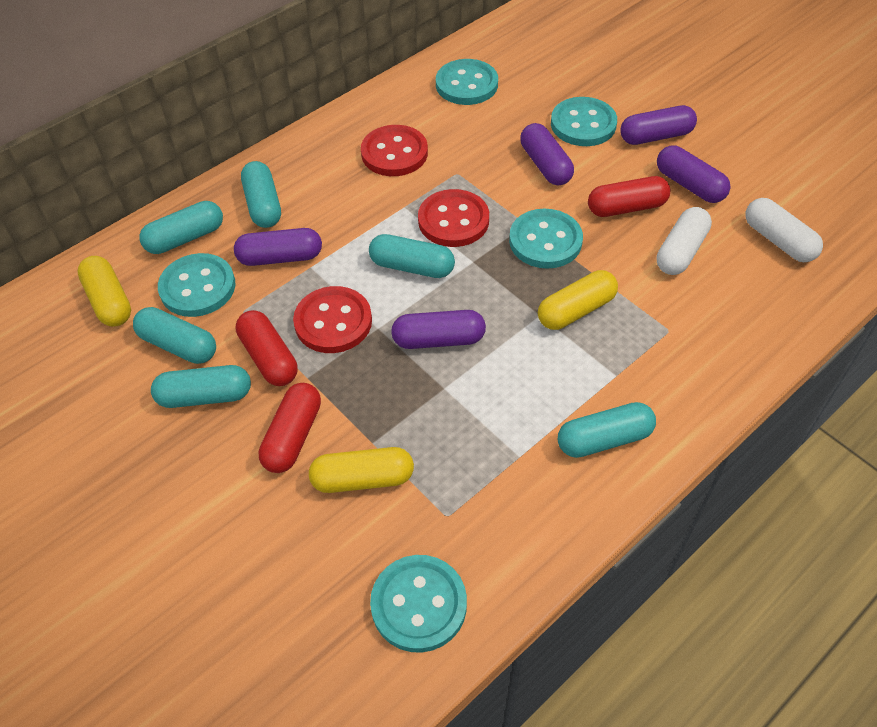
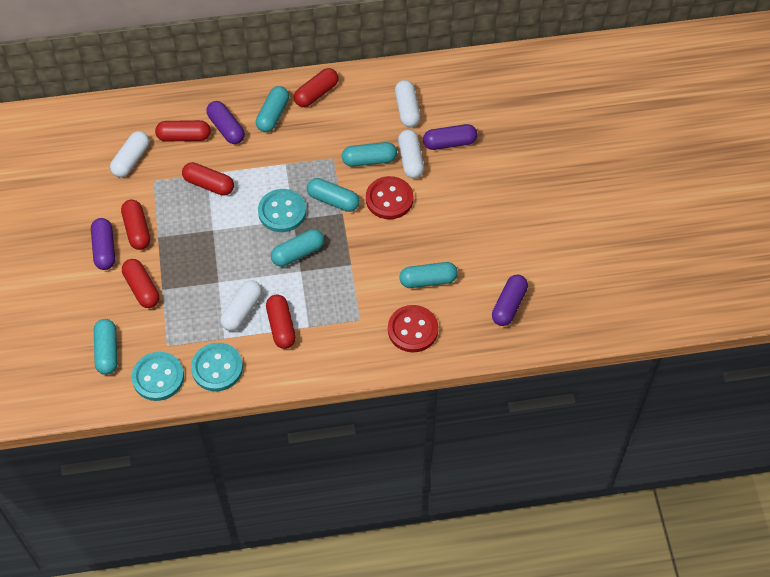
purple capsule: 5 -> 4
red button: 3 -> 2
red capsule: 3 -> 6
turquoise button: 5 -> 3
white capsule: 2 -> 4
yellow capsule: 3 -> 0

